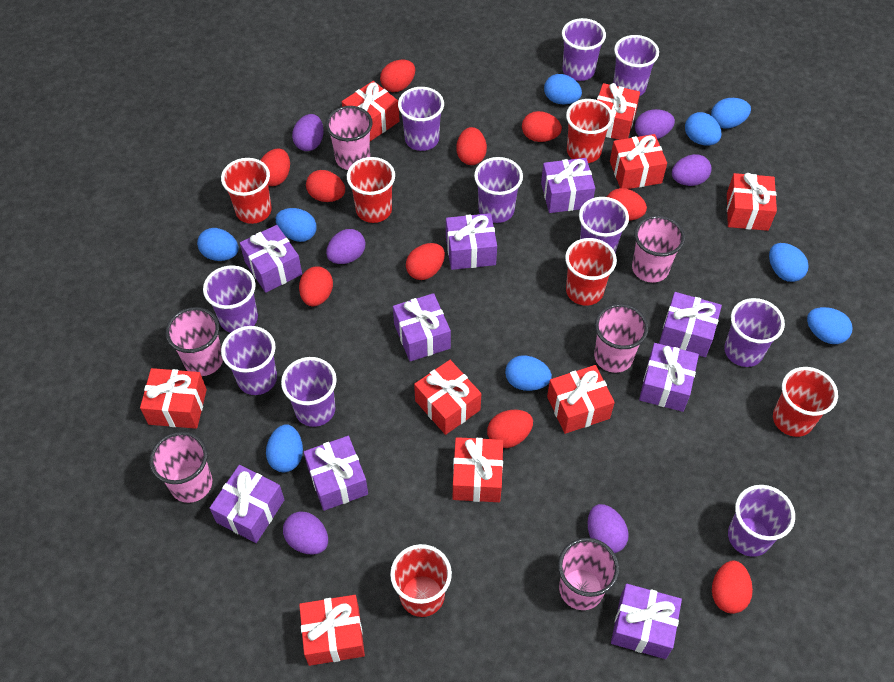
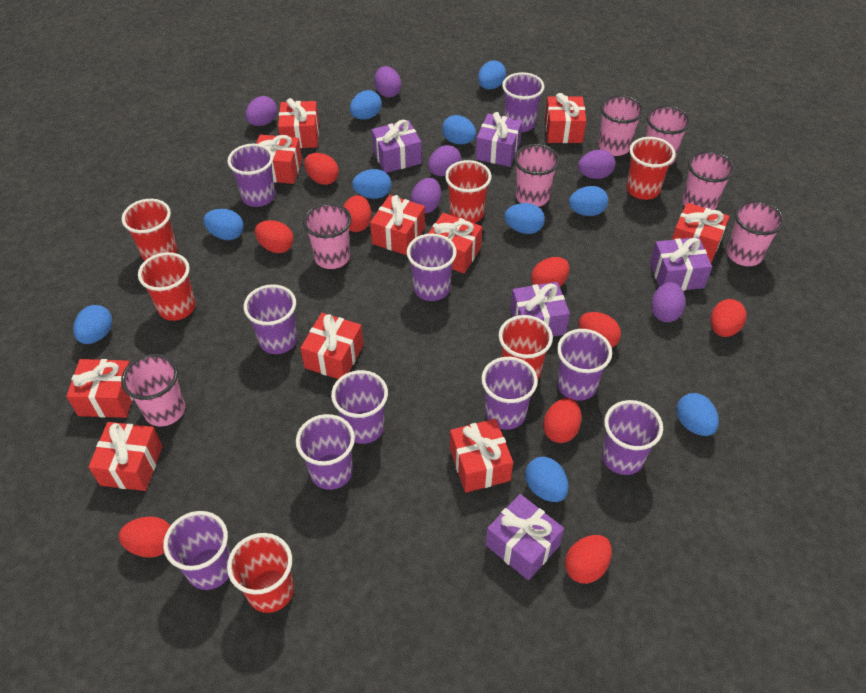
blue egg: 9 -> 10
pink cup: 6 -> 7
purple gift: 9 -> 5
red egg: 10 -> 9
red gift: 9 -> 10

